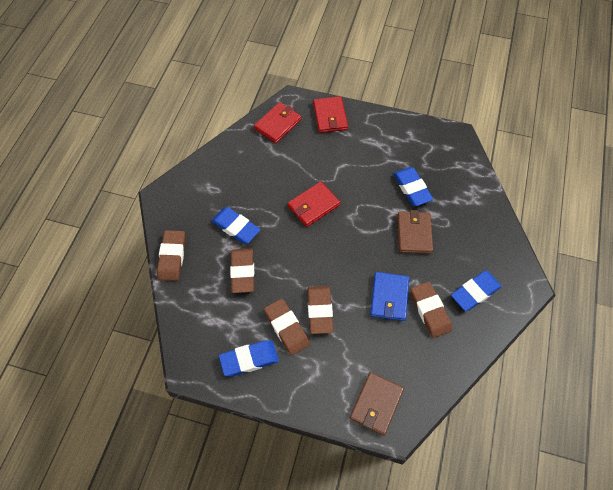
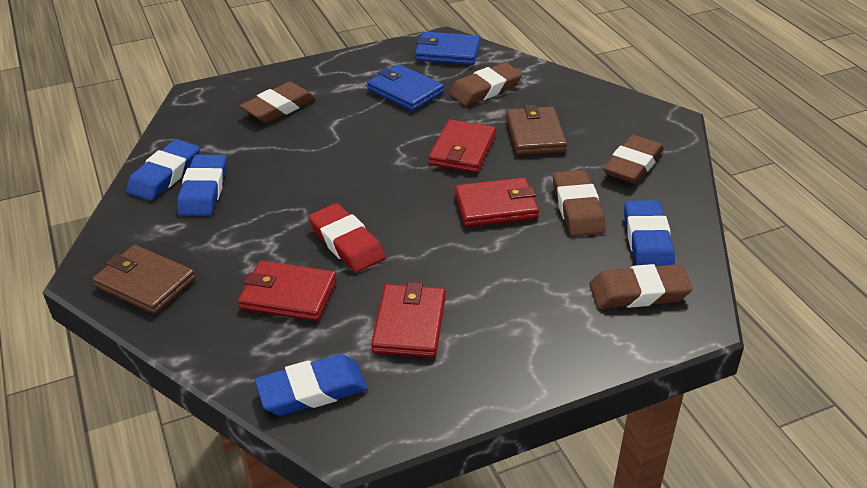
blue wallet: 1 -> 2
red eraser: 0 -> 1
red wallet: 3 -> 4

